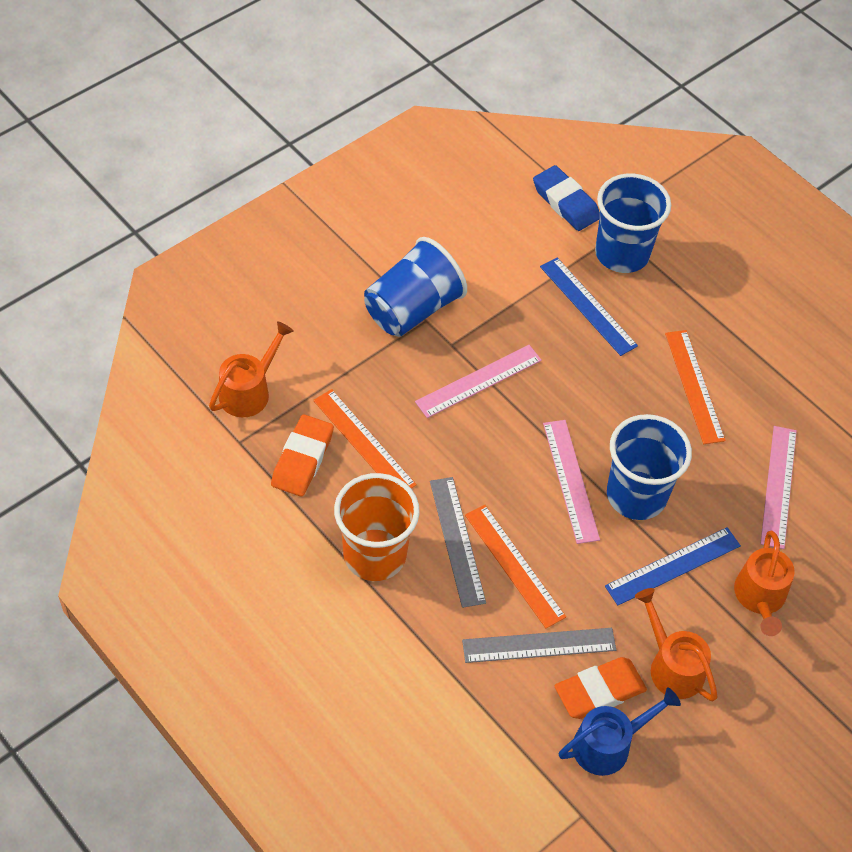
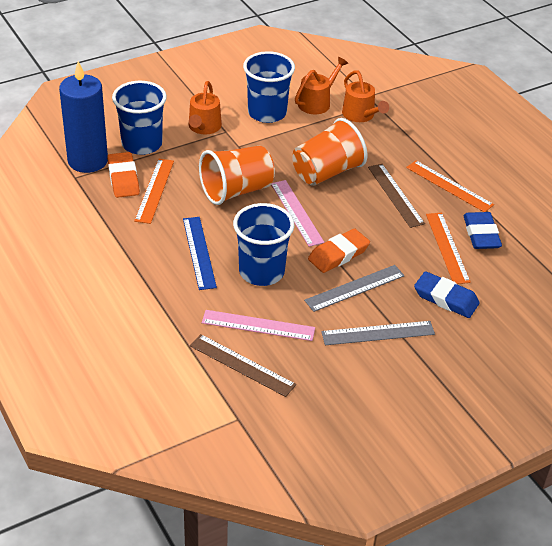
blue candle: 0 -> 1
blue eraser: 1 -> 2
blue ruler: 2 -> 1
blue watering can: 1 -> 0
brown ruler: 0 -> 2
orange cup: 1 -> 2
pink ruler: 3 -> 2

